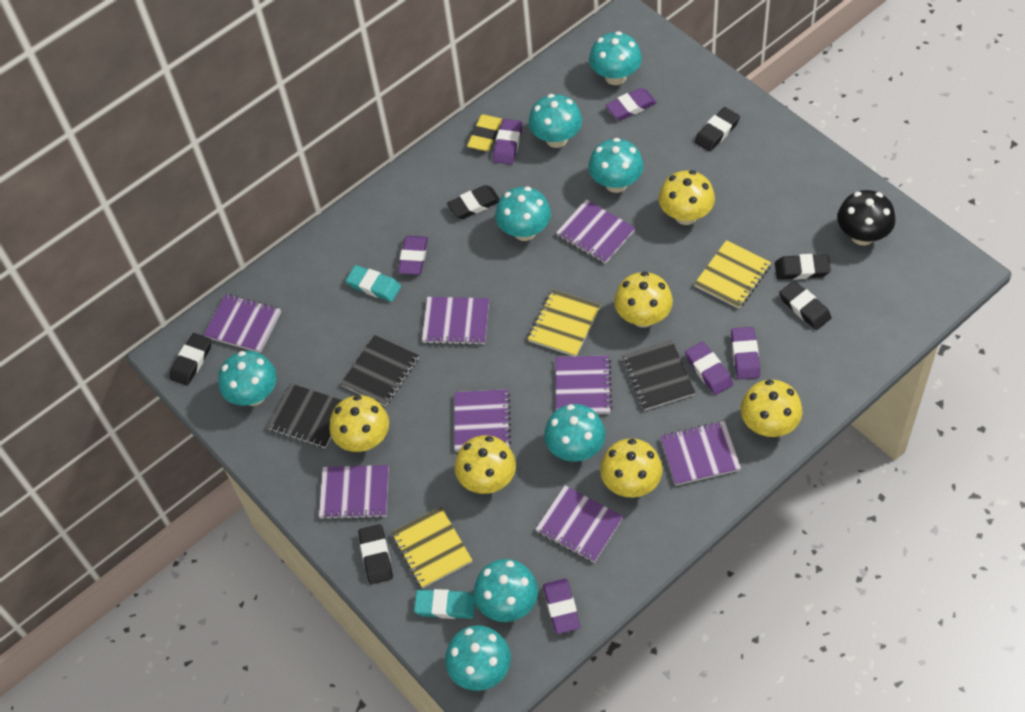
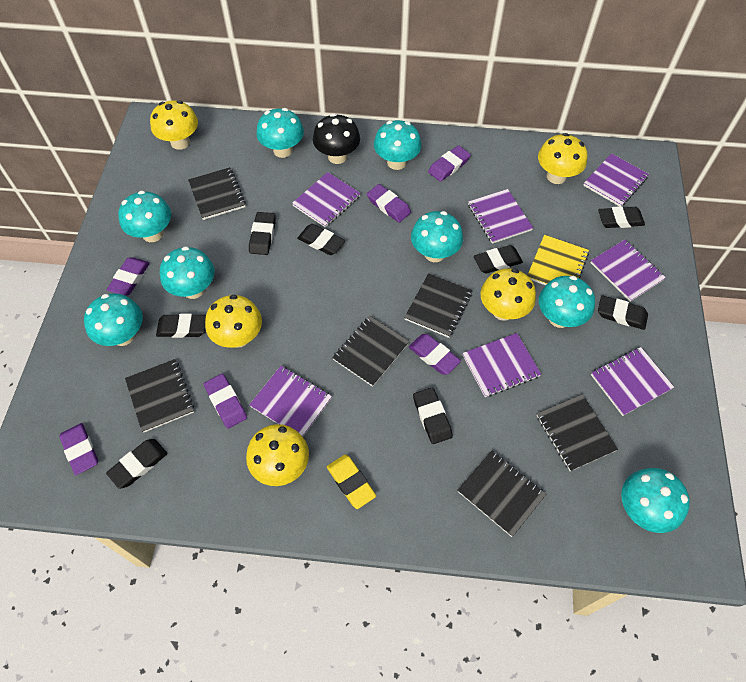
black eraser: 6 -> 8
black notebook: 3 -> 6
purple notebook: 8 -> 7
turquoise eraser: 2 -> 0
yellow mushroom: 6 -> 5
yellow notebook: 3 -> 1

